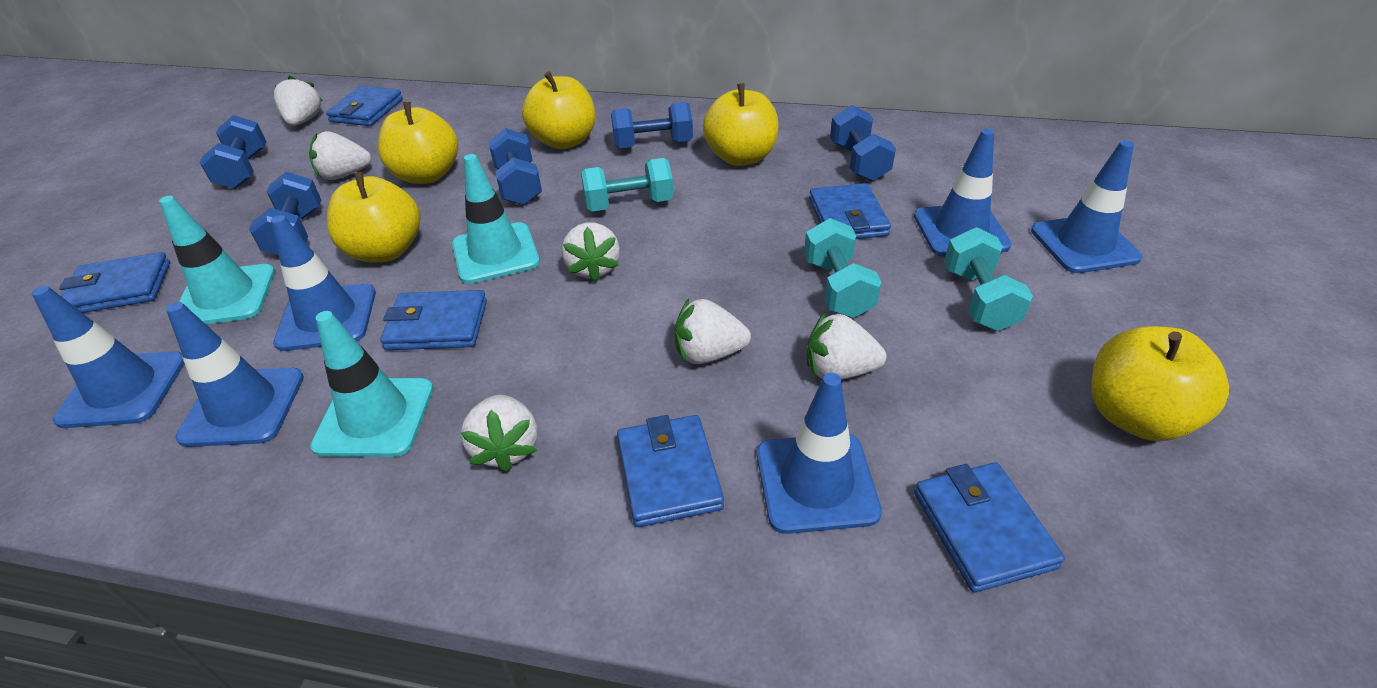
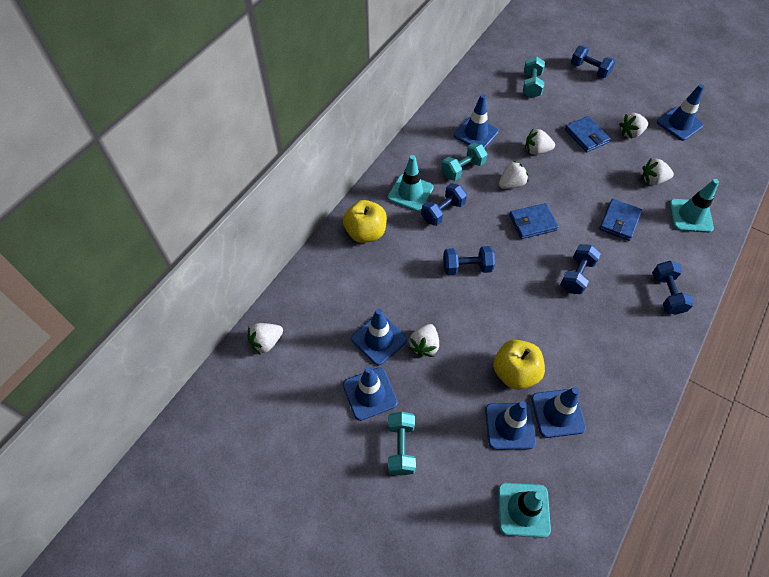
blue wallet: 6 -> 3
yellow apple: 5 -> 2

